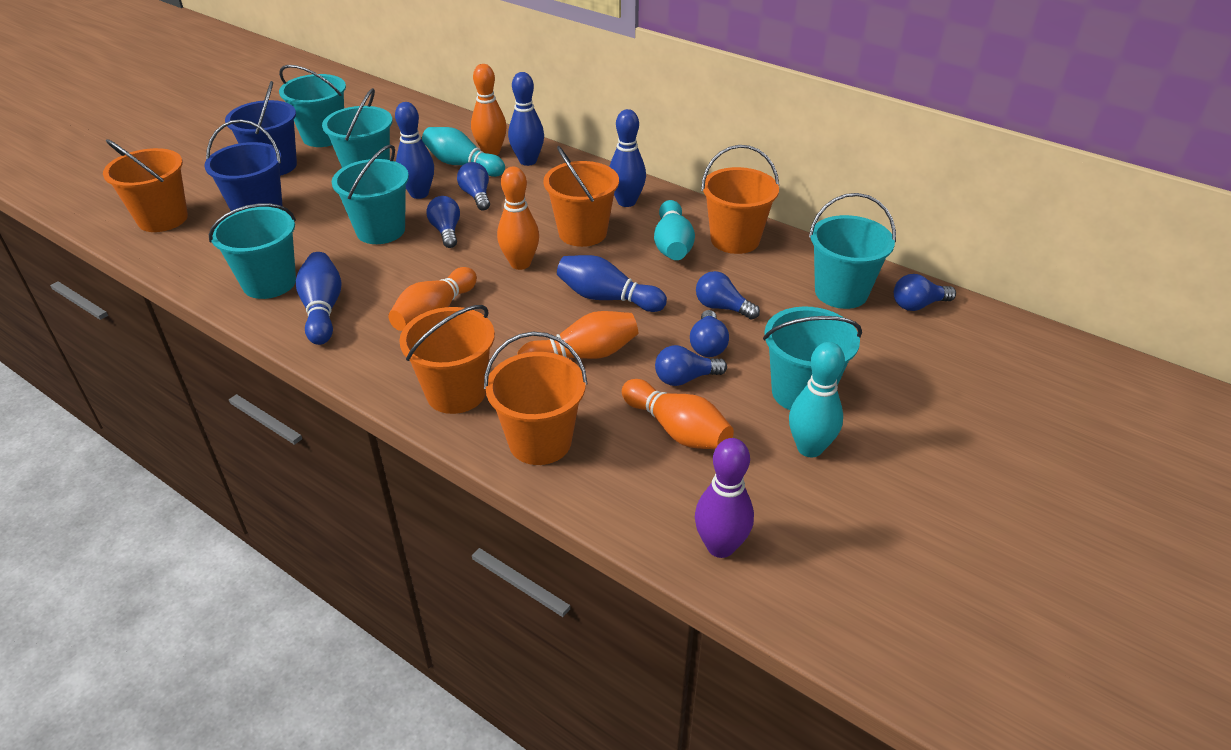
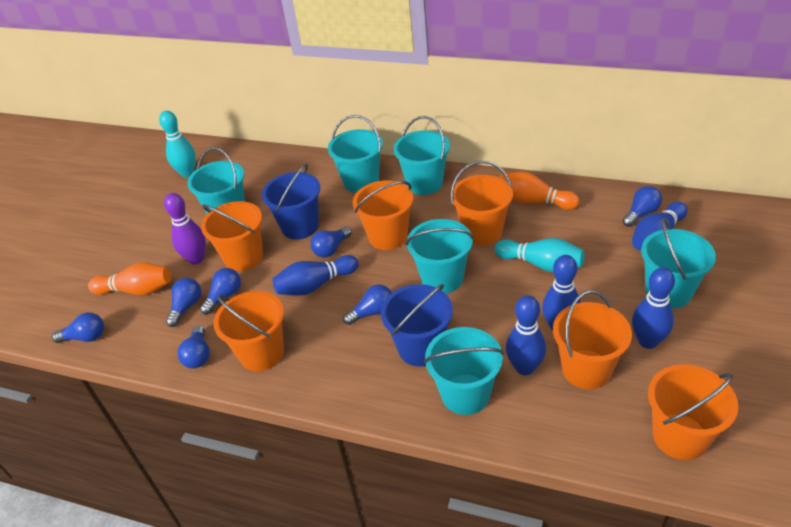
blue light bulb: 6 -> 7
orange bowling pin: 5 -> 2
orange bucket: 5 -> 6
turquoise bowling pin: 3 -> 2

